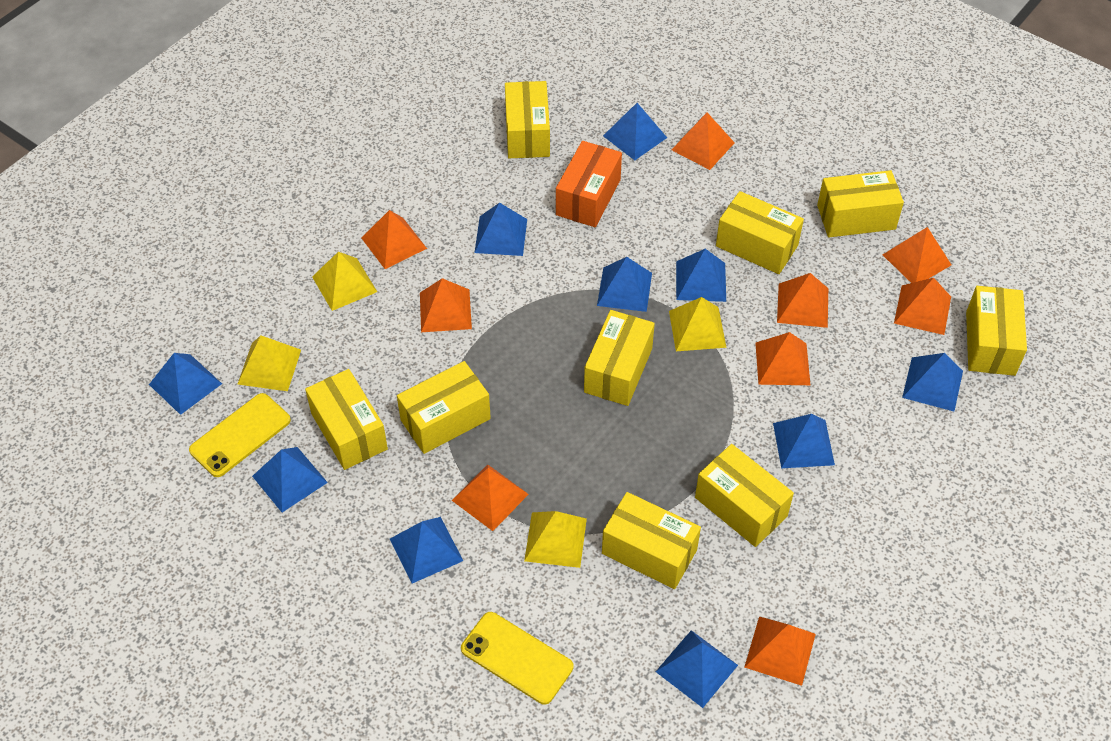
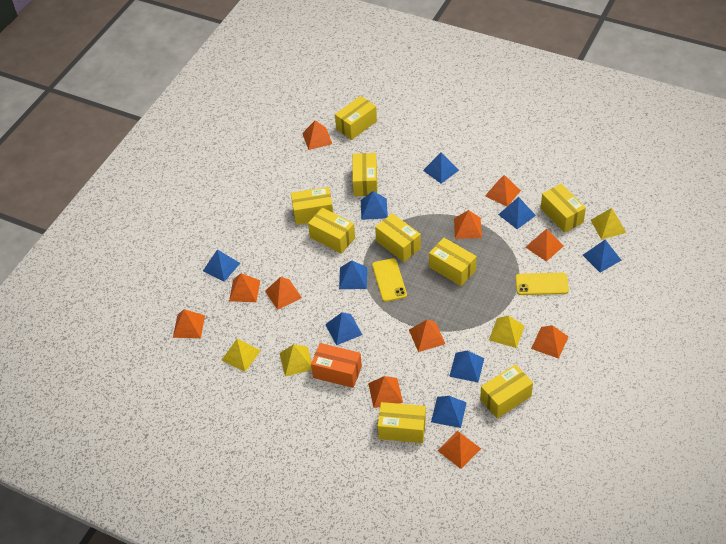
blue pyramid: 10 -> 9
orange pyramid: 9 -> 11

